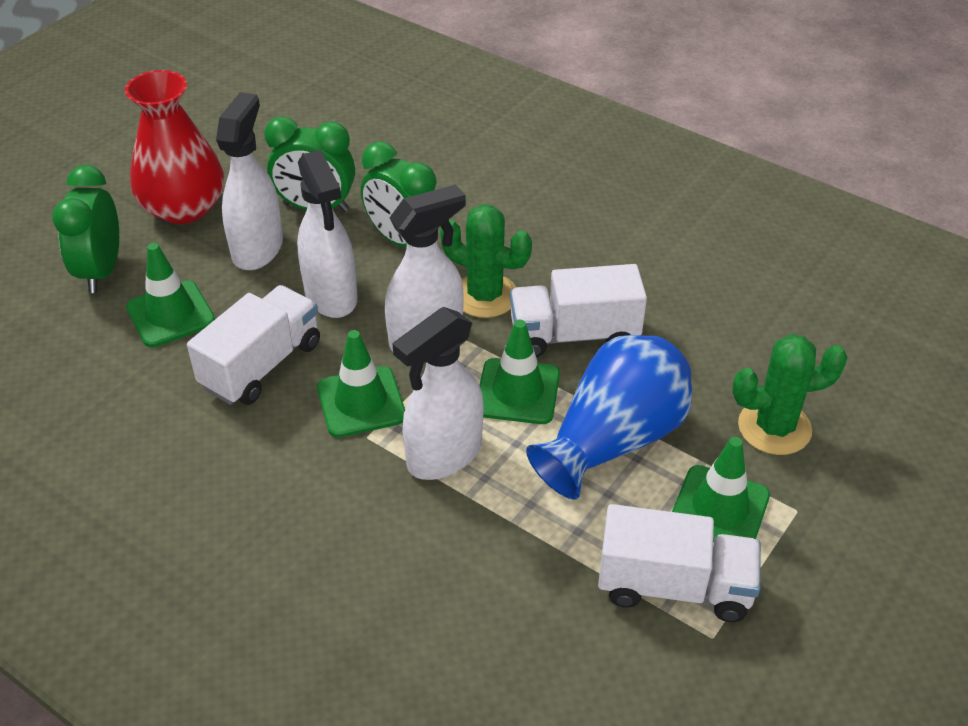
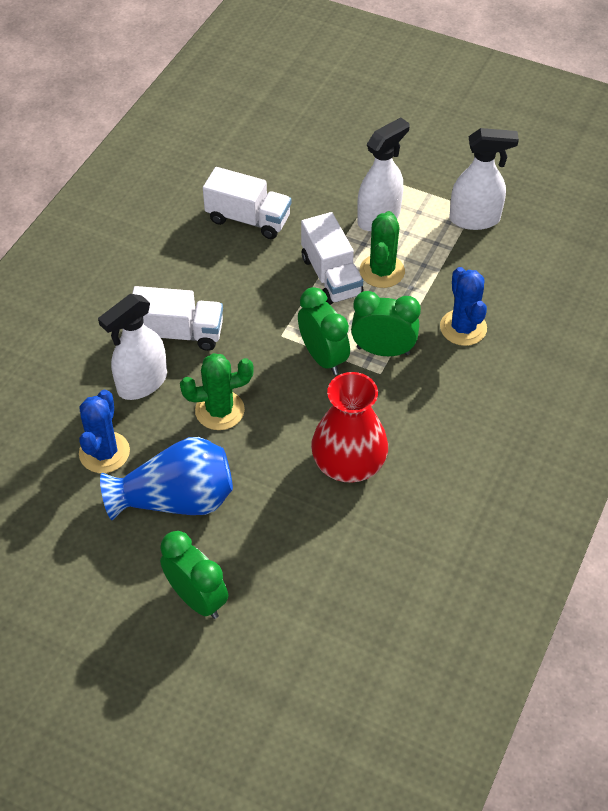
blue cactus: 0 -> 2
green traffic cone: 4 -> 0
white spray bottle: 4 -> 3

